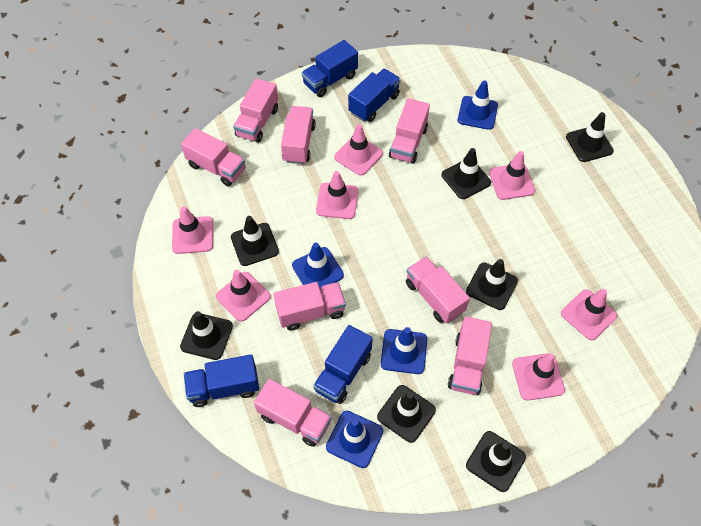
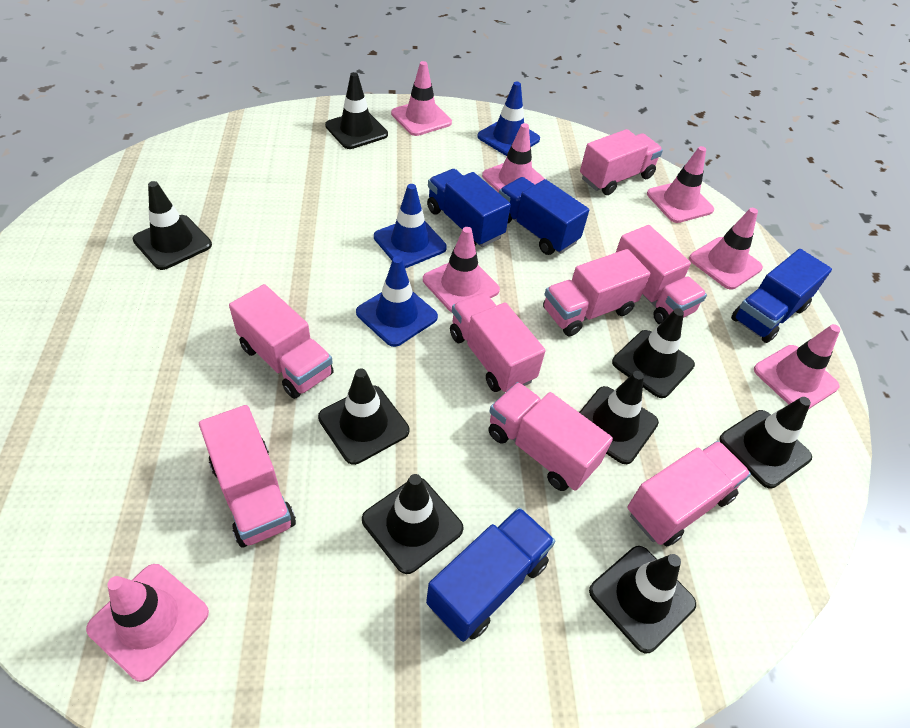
black traffic cone: 7 -> 8
blue traffic cone: 4 -> 3

